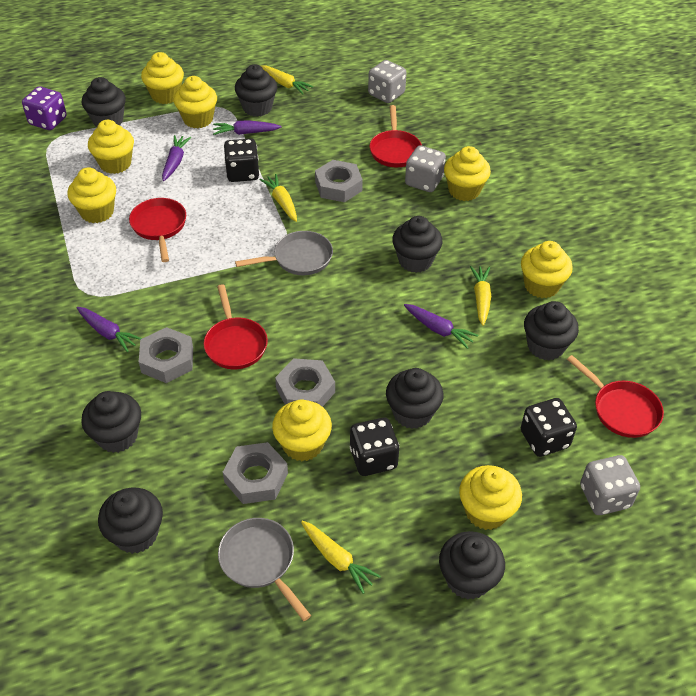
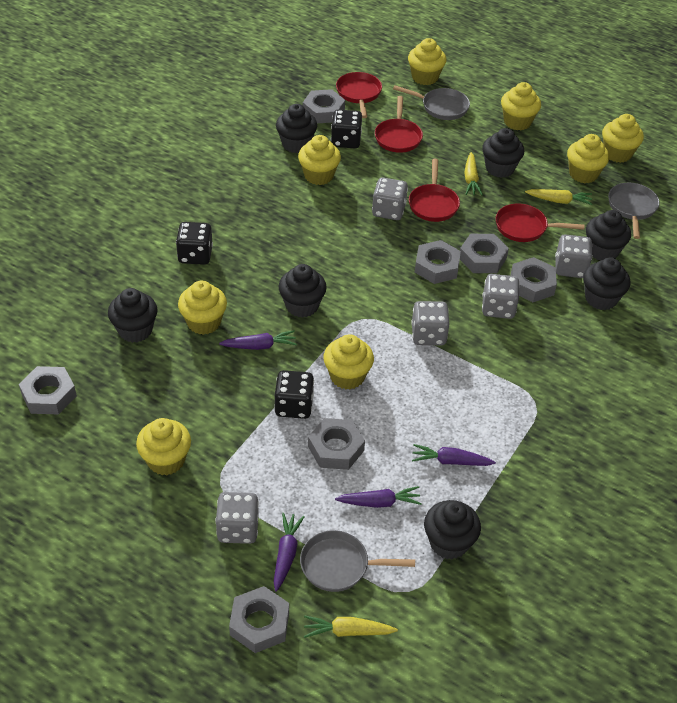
black cupcake: 8 -> 7
grey dice: 3 -> 5
grey nut: 4 -> 7
grey pan: 2 -> 3
purple dice: 1 -> 0
yellow carrot: 4 -> 3

